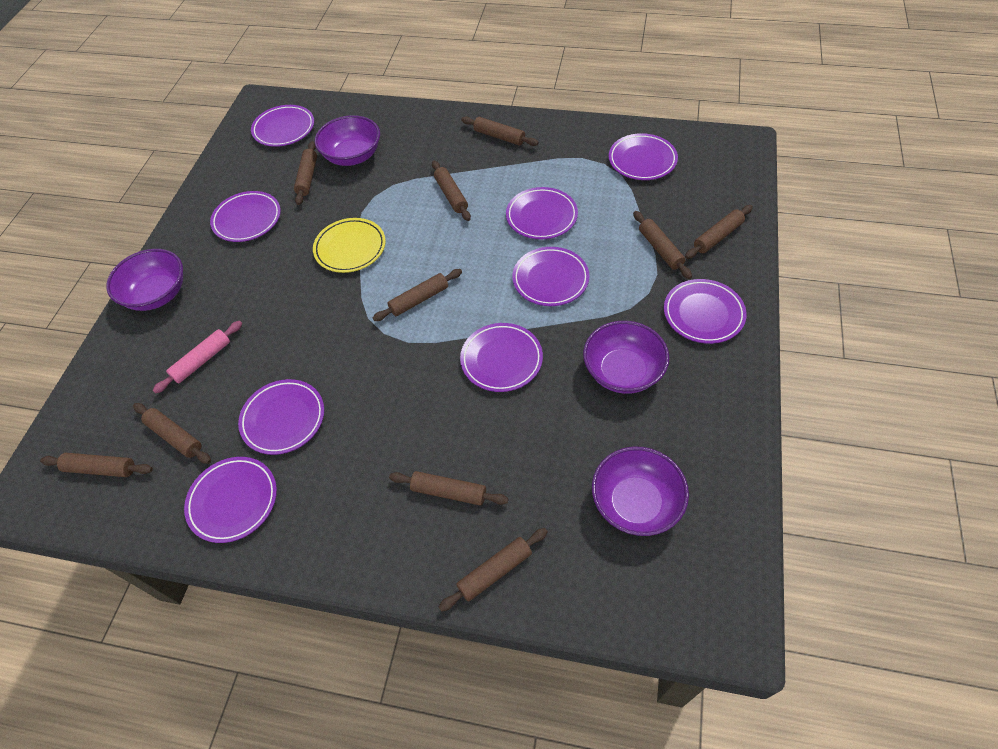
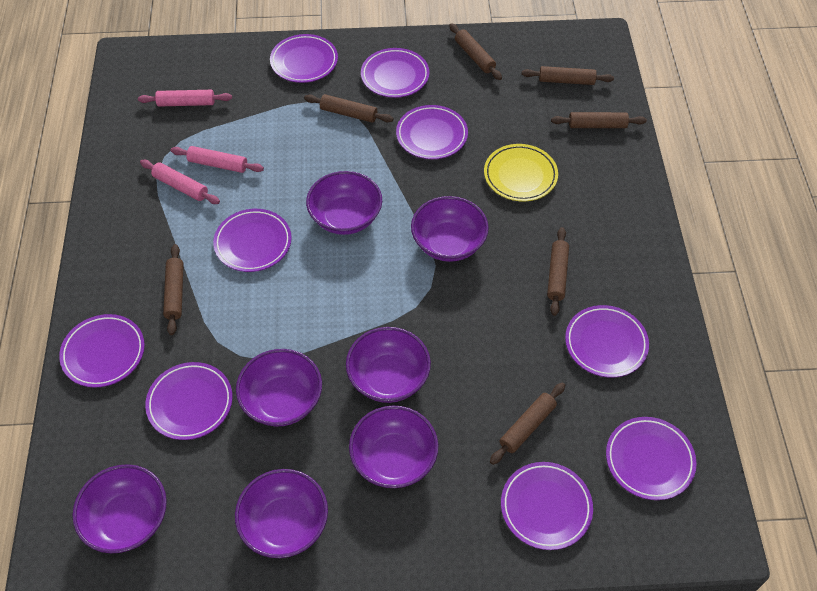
brown rolling pin: 10 -> 7
pink rolling pin: 1 -> 3
purple bowl: 4 -> 7

